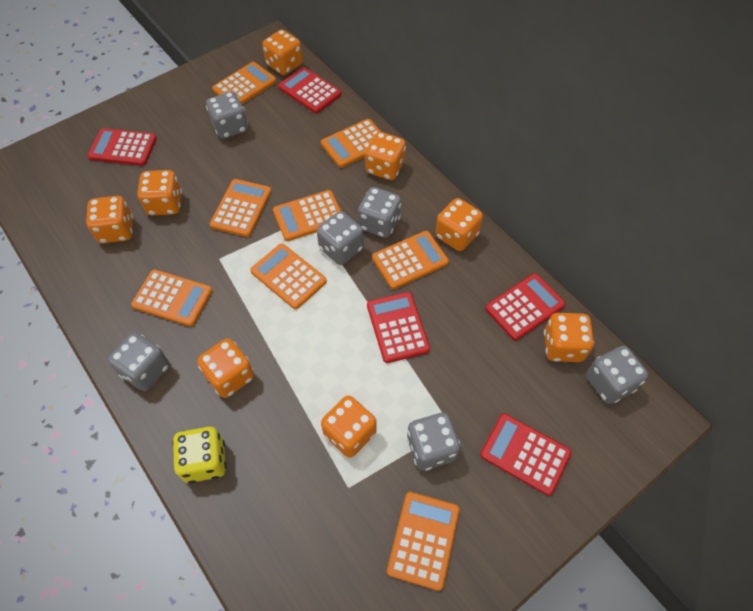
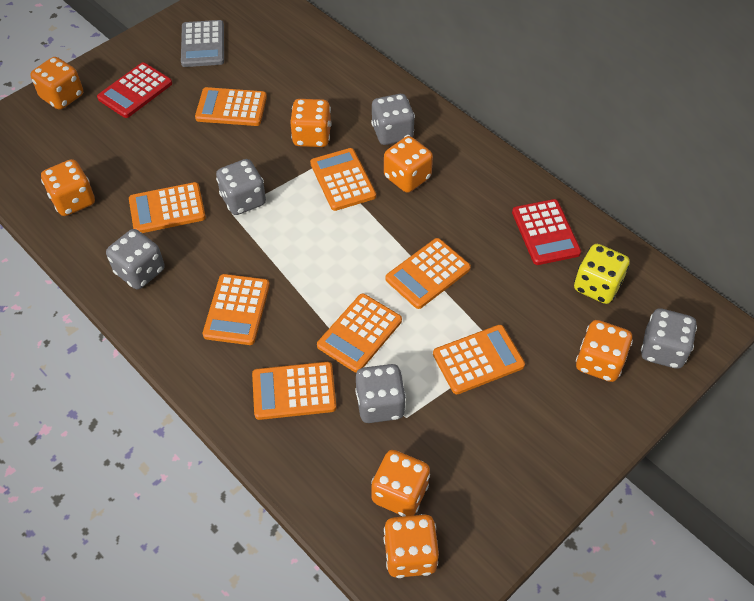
grey calculator: 0 -> 1
grey dice: 6 -> 5
orange dice: 8 -> 7
red calculator: 5 -> 2

